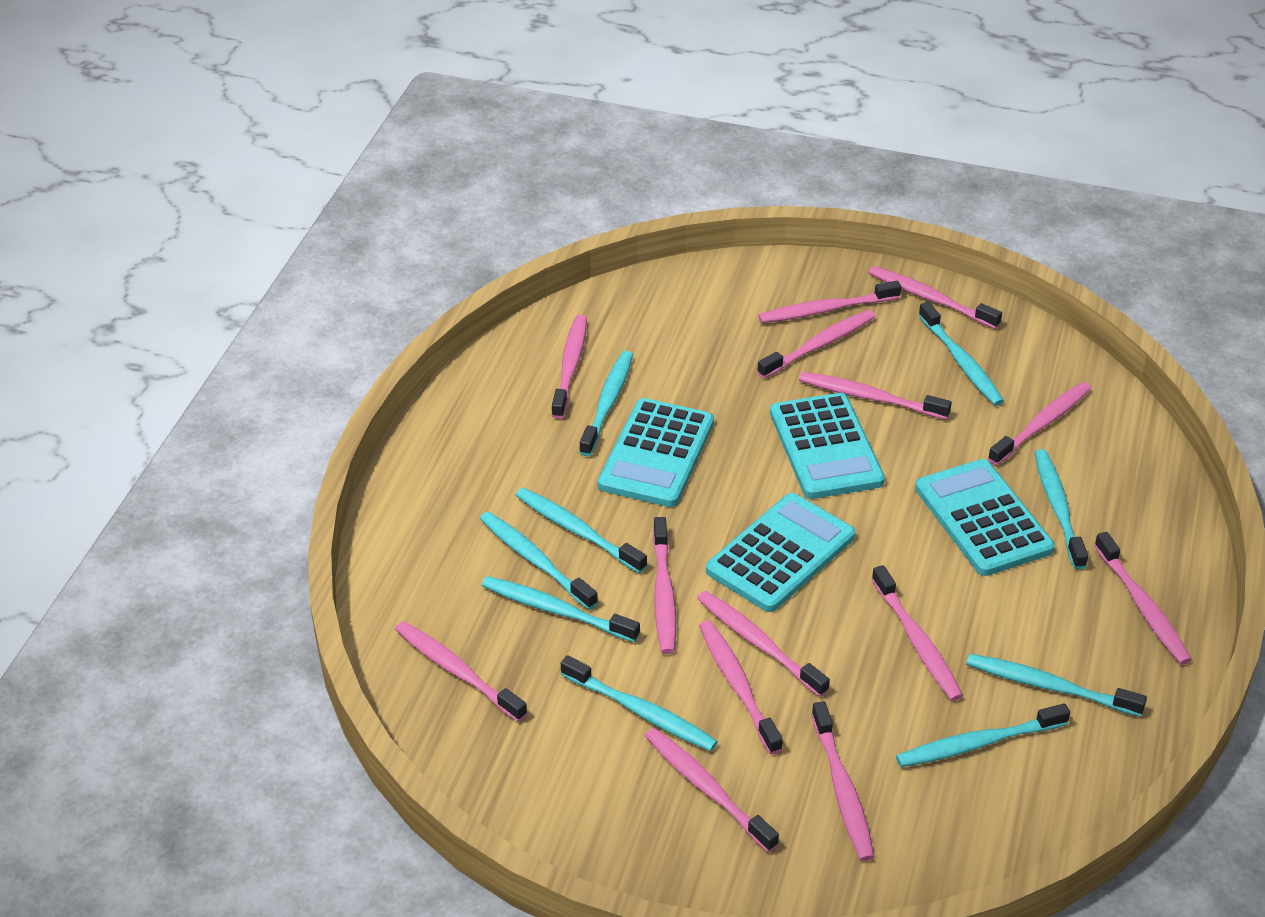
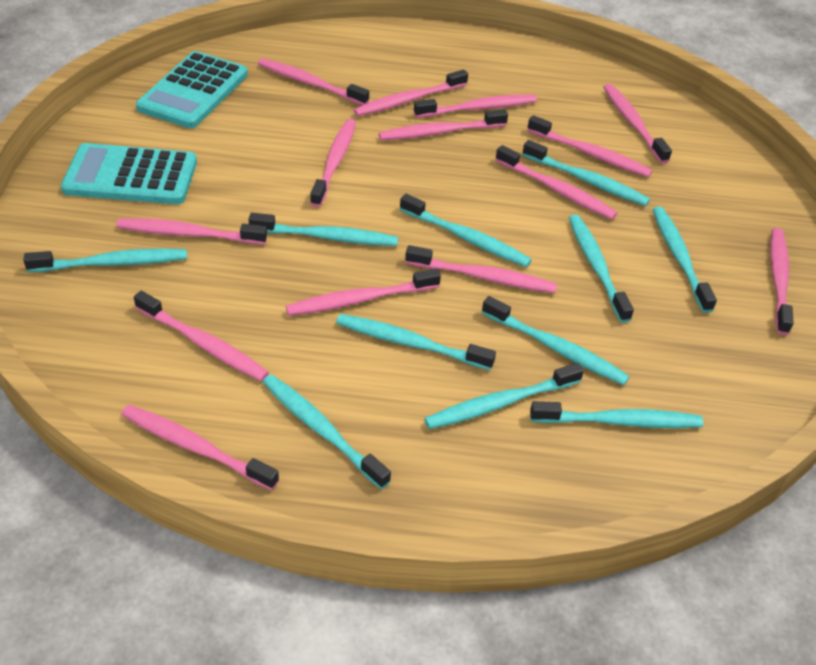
turquoise calculator: 4 -> 2
turquoise toothbrush: 9 -> 11

